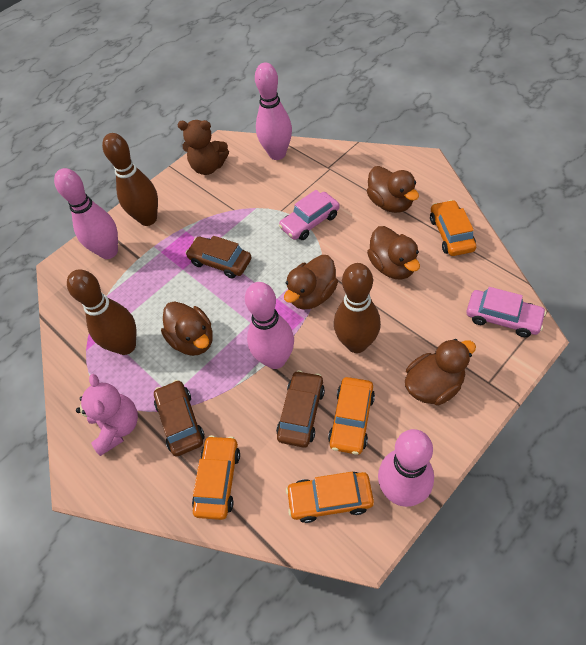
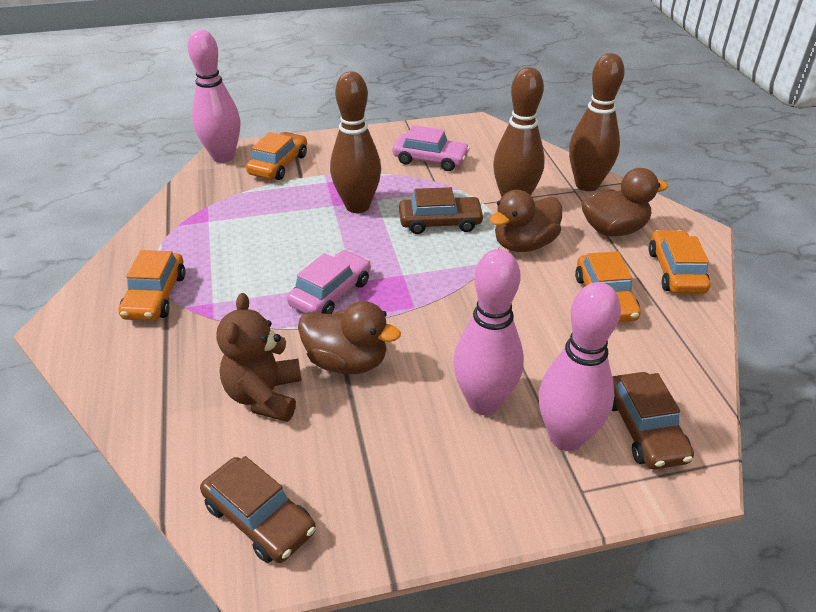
brown duck: 5 -> 3
pink bowling pin: 4 -> 3
pink teddy bear: 1 -> 0

